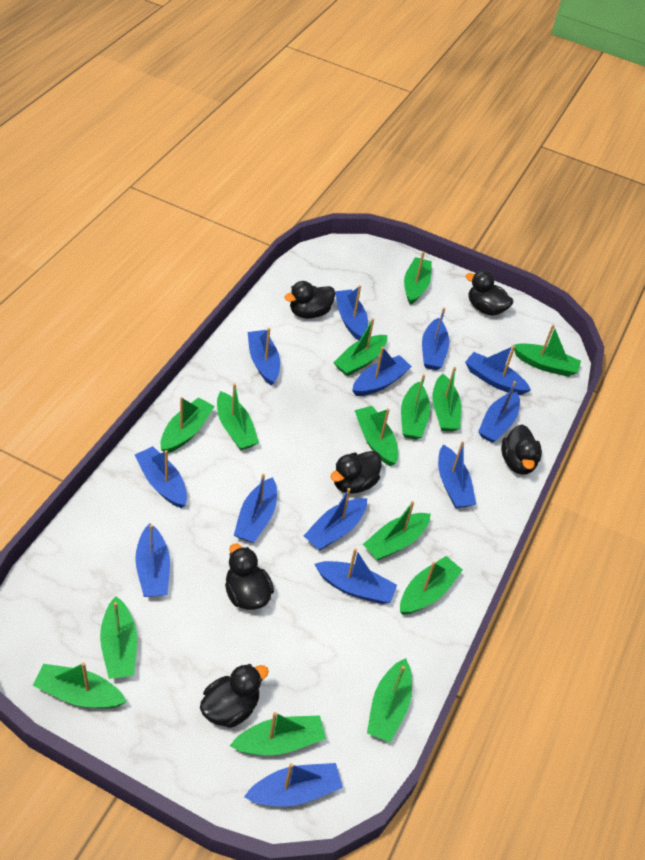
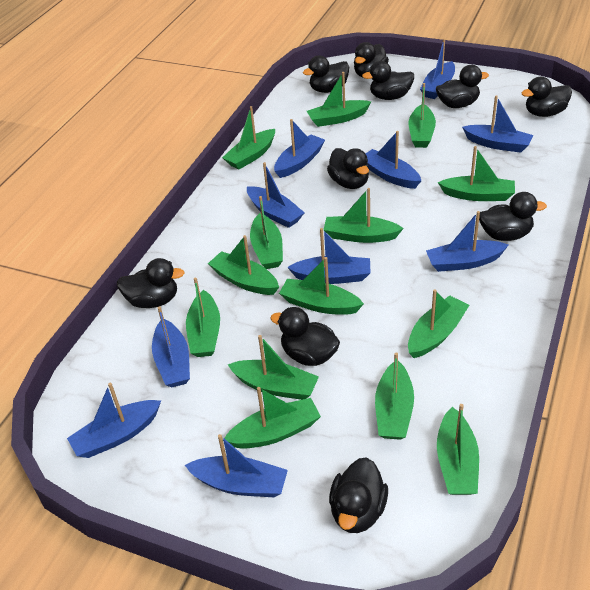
black duck: 6 -> 10
blue boat: 13 -> 10

